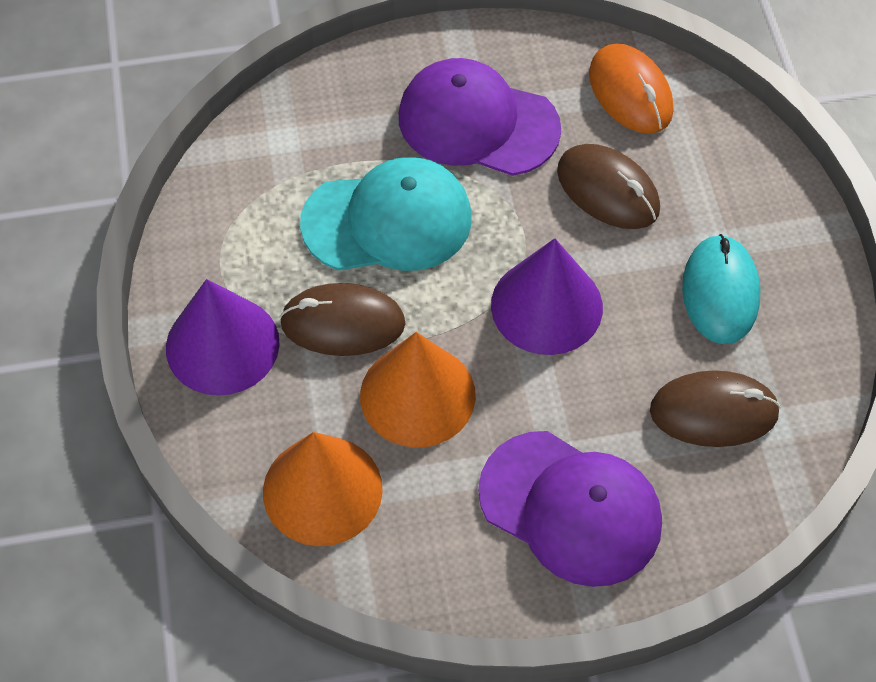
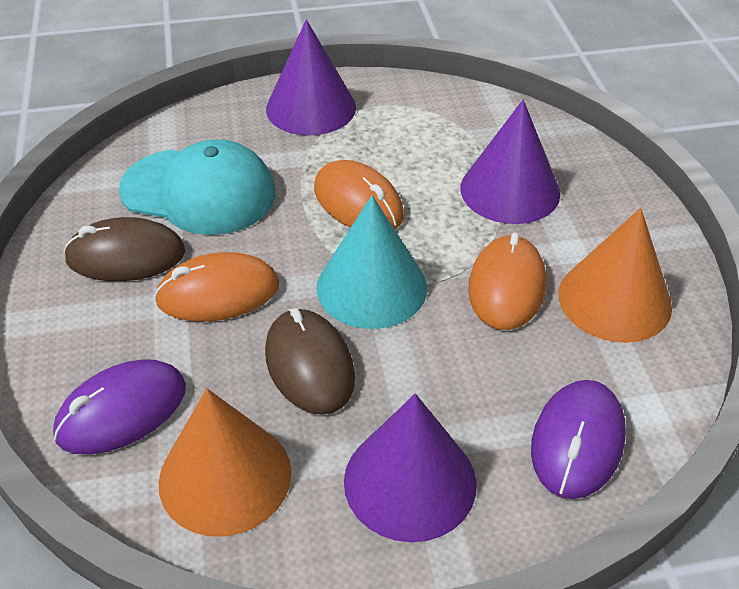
brown mouse: 3 -> 2
orange mouse: 1 -> 3
purple cap: 2 -> 0
purple cone: 2 -> 3
purple mouse: 0 -> 2
turquoise cone: 0 -> 1
turquoise mouse: 1 -> 0

